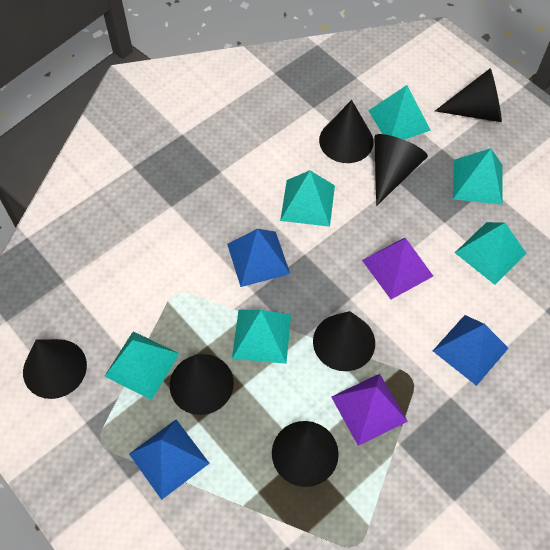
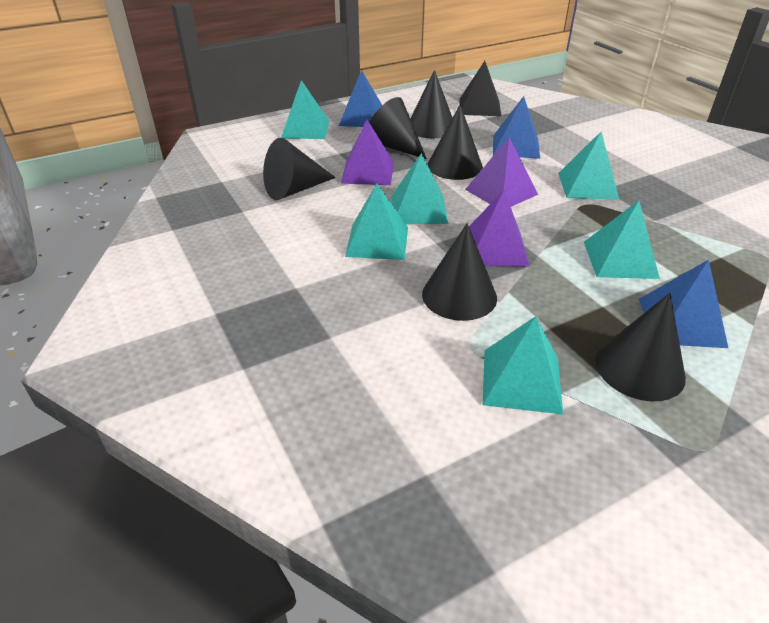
black cone: 7 -> 6
black pyramid: 0 -> 1
purple pyramid: 2 -> 3

